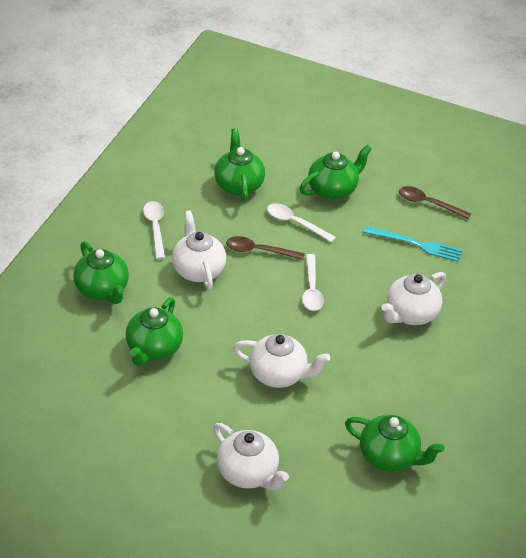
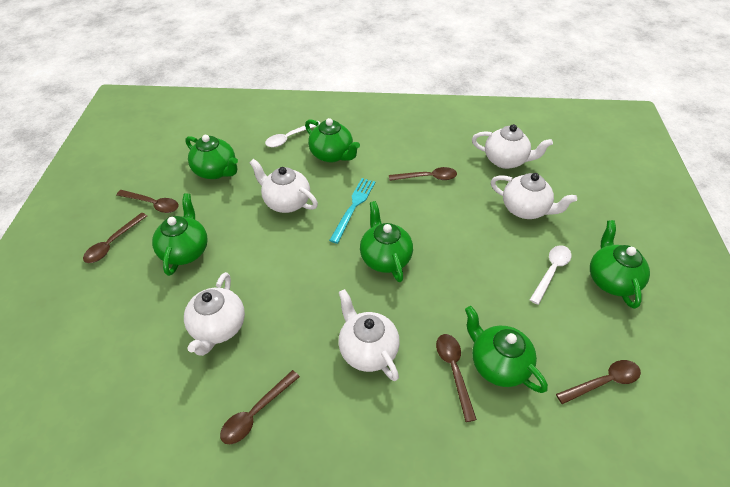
brown spoon: 2 -> 6
green teapot: 5 -> 6
white spoon: 3 -> 2
white teapot: 4 -> 5

